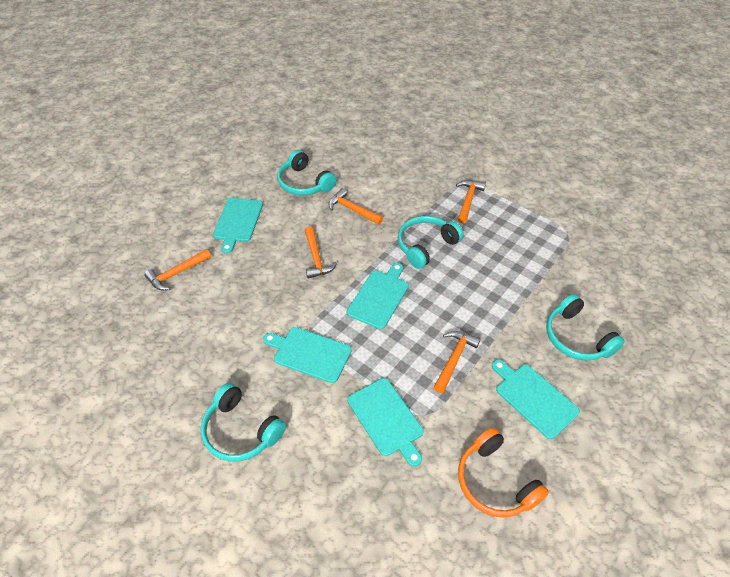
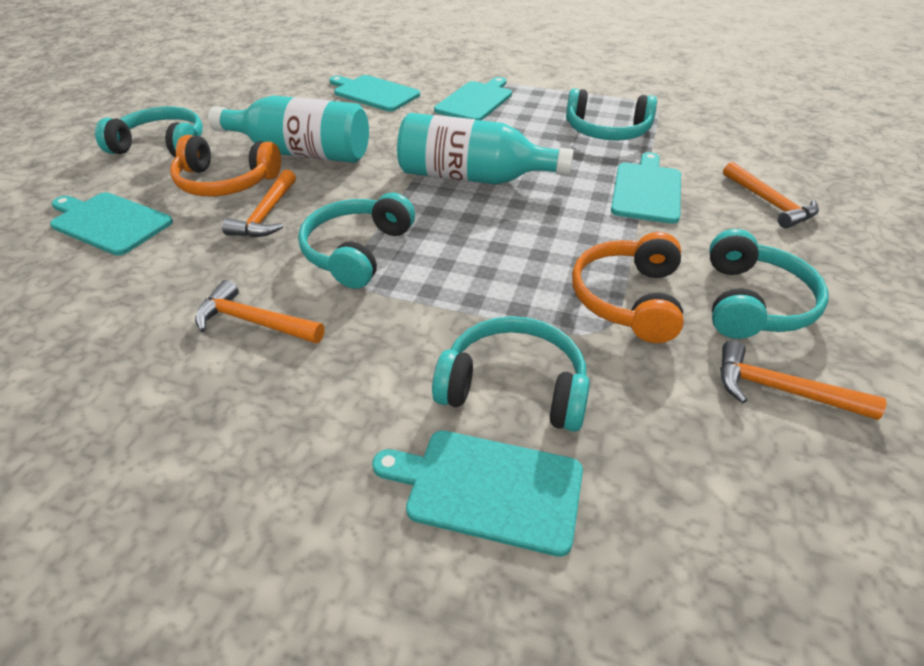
orange hammer: 5 -> 4
orange headphones: 1 -> 2
turquoise bottle: 0 -> 2
turquoise headphones: 4 -> 5

